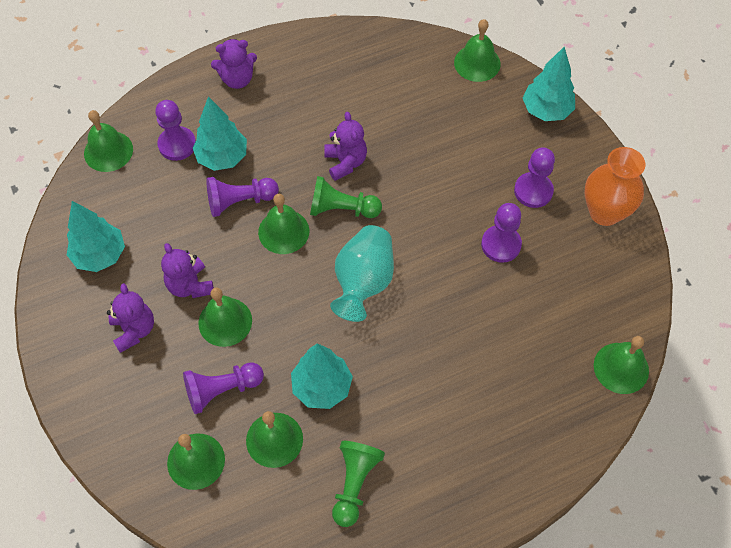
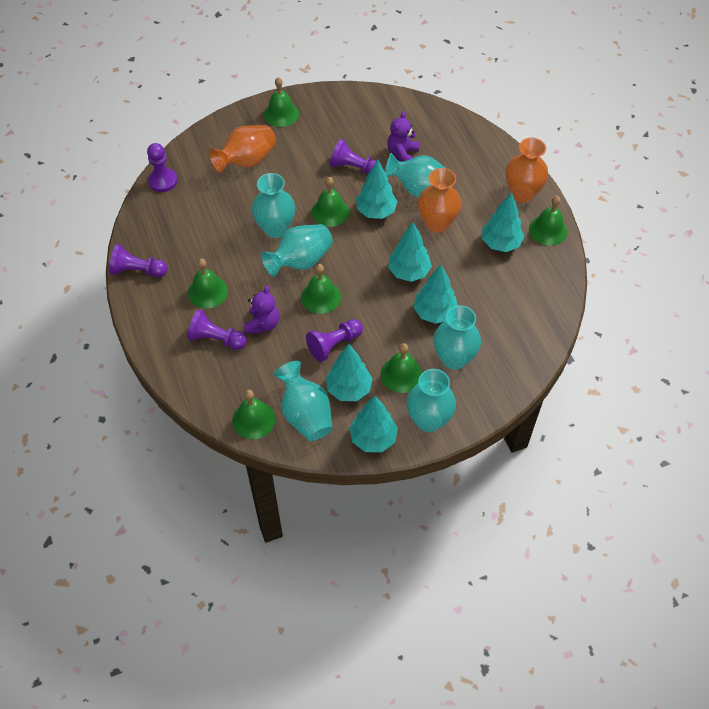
green pawn: 2 -> 0
orange vase: 1 -> 3
purple teddy bear: 4 -> 2
turquoise tree: 4 -> 6
turquoise vase: 1 -> 6

